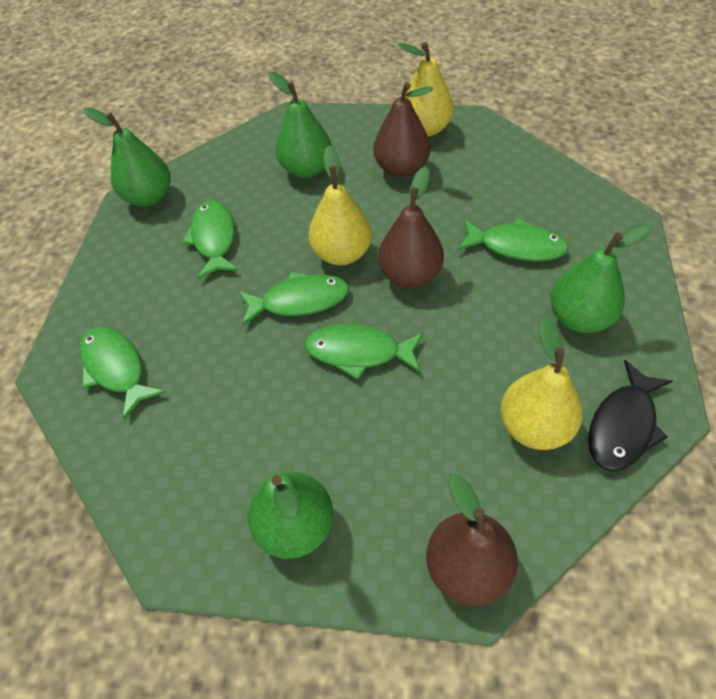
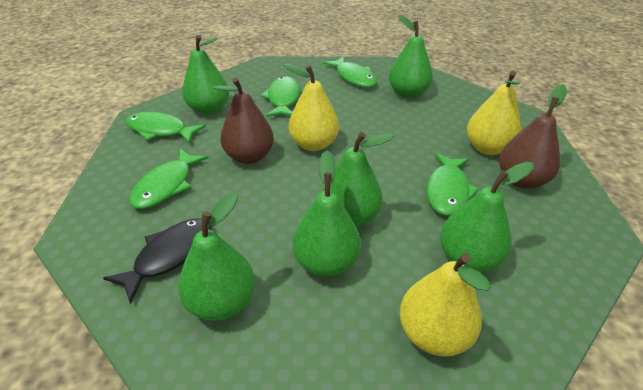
brown pear: 3 -> 2
green pear: 4 -> 6

